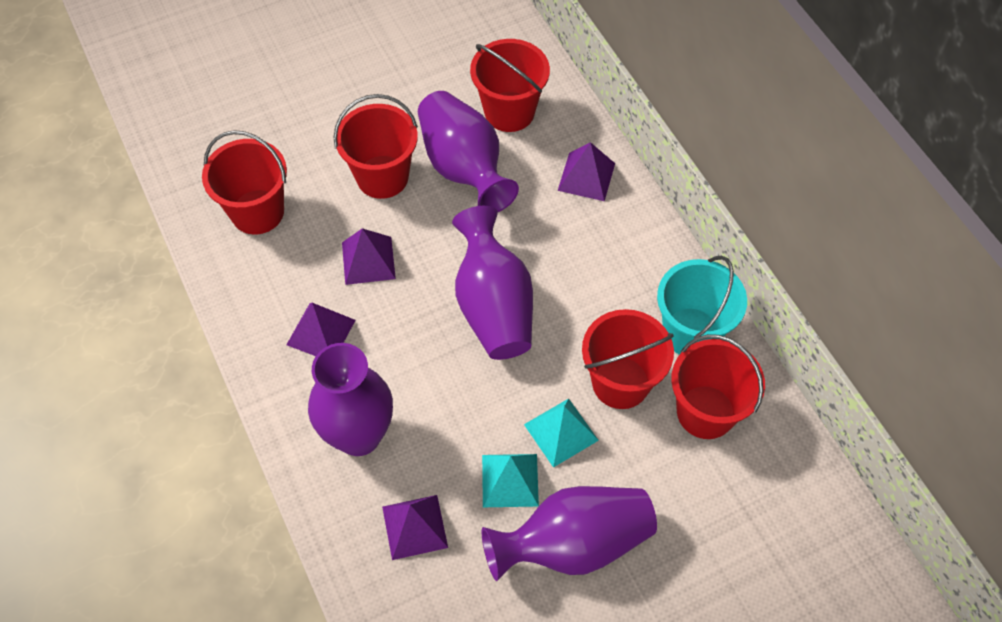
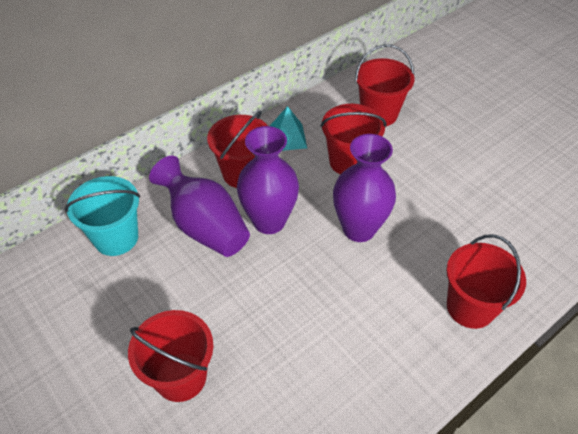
purple pyramid: 4 -> 0
purple vase: 4 -> 3
turquoise pyramid: 2 -> 1

